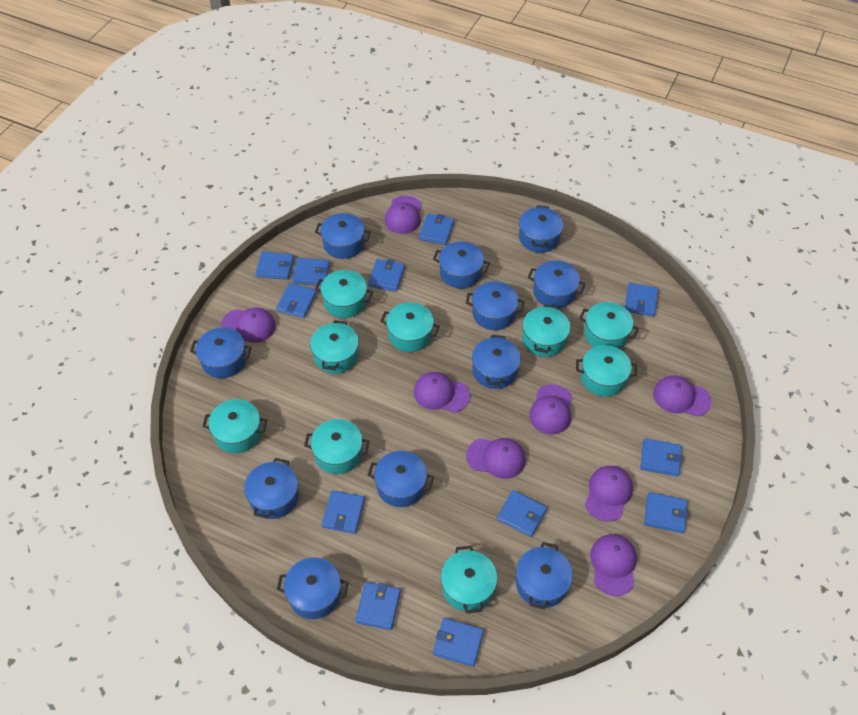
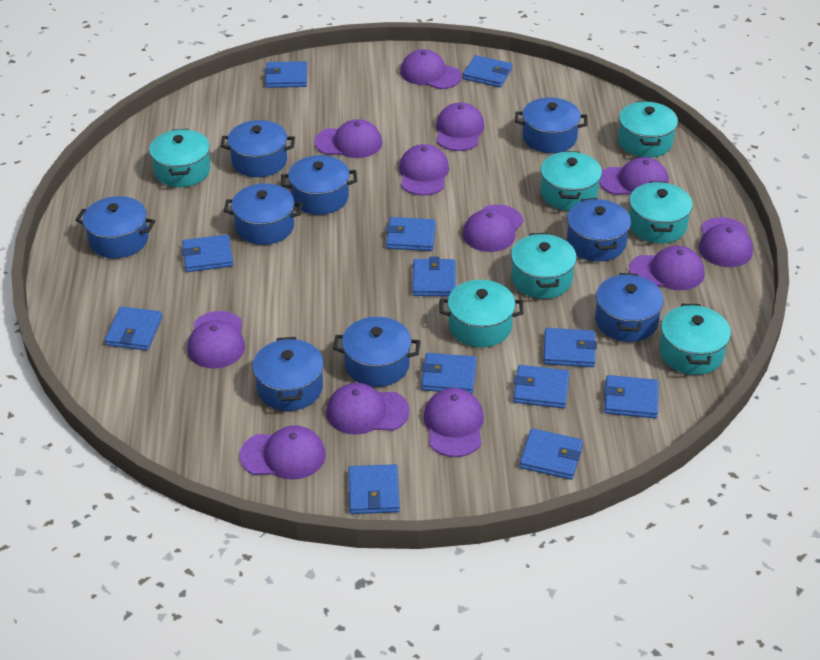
blue pot: 11 -> 9
purple cap: 8 -> 12
turquoise pot: 9 -> 7

